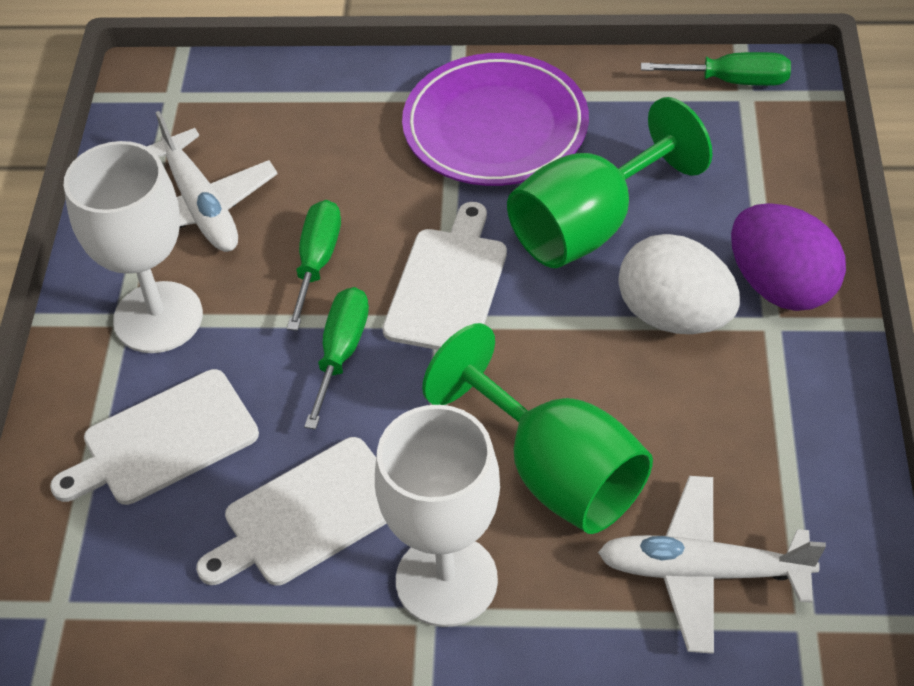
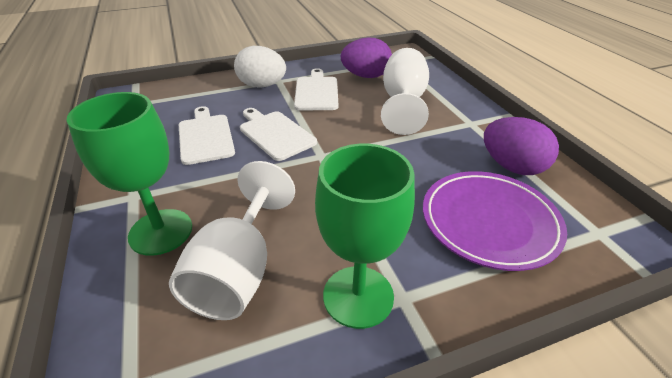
green screwdriver: 3 -> 0
purple egg: 1 -> 2
white plane: 2 -> 0

